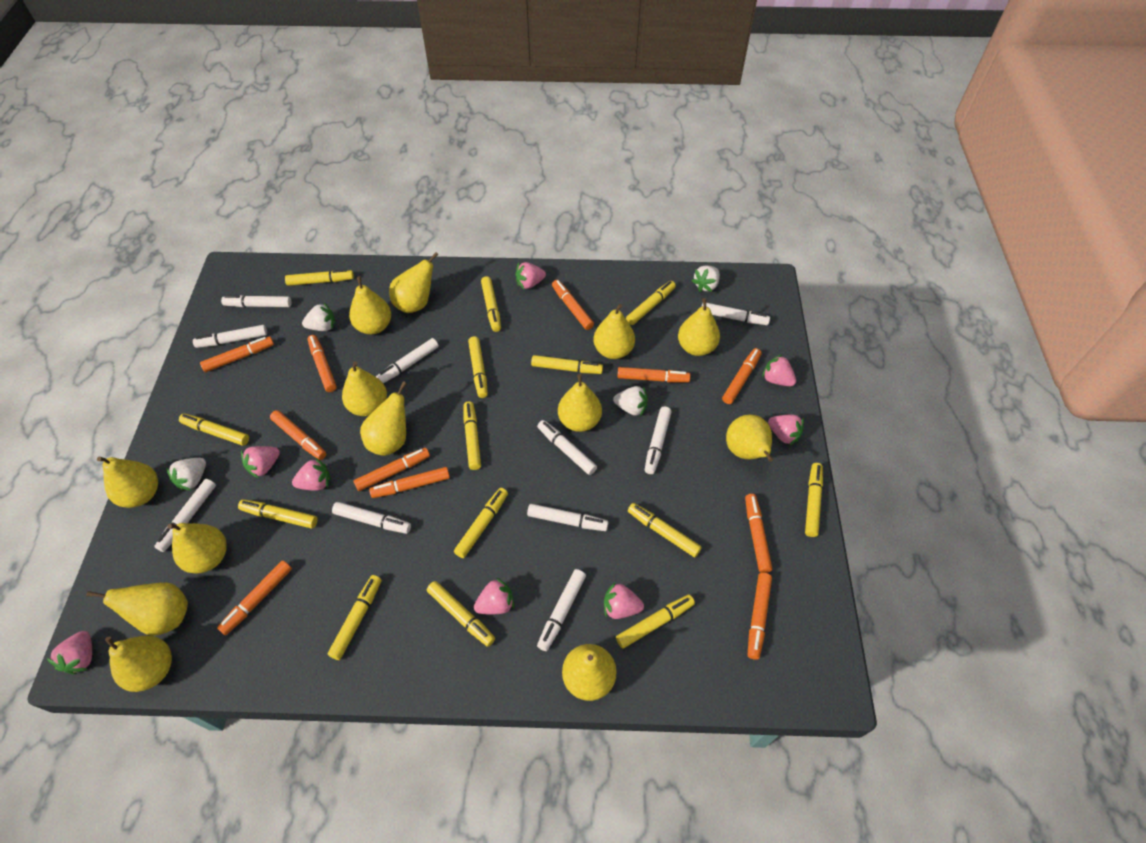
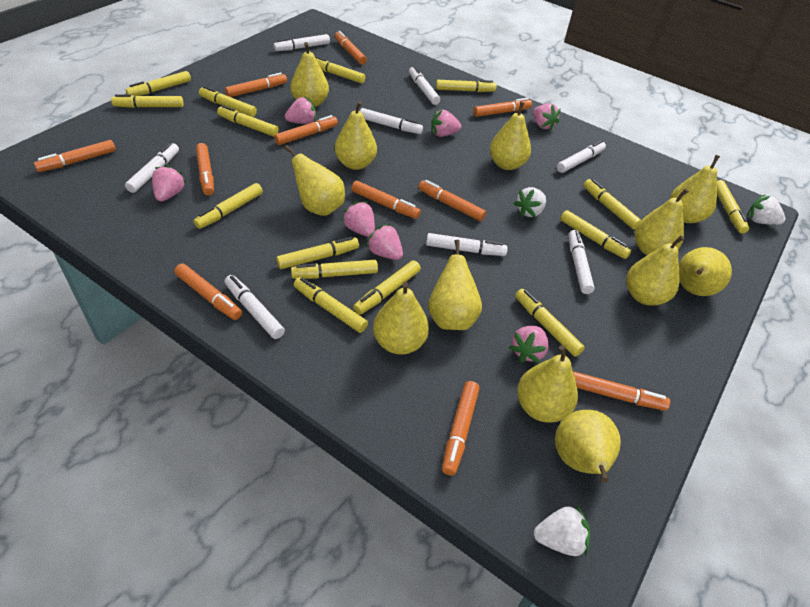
pink strawberry: 8 -> 7
white marker: 10 -> 8
white strawberry: 4 -> 3
yellow marker: 14 -> 15
yellow pear: 13 -> 12

